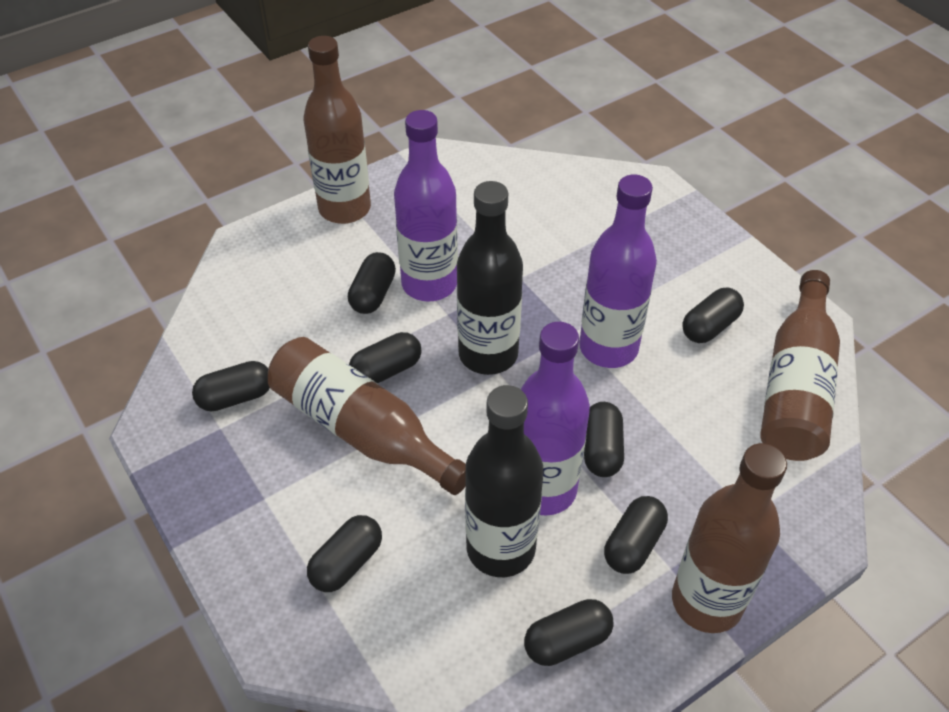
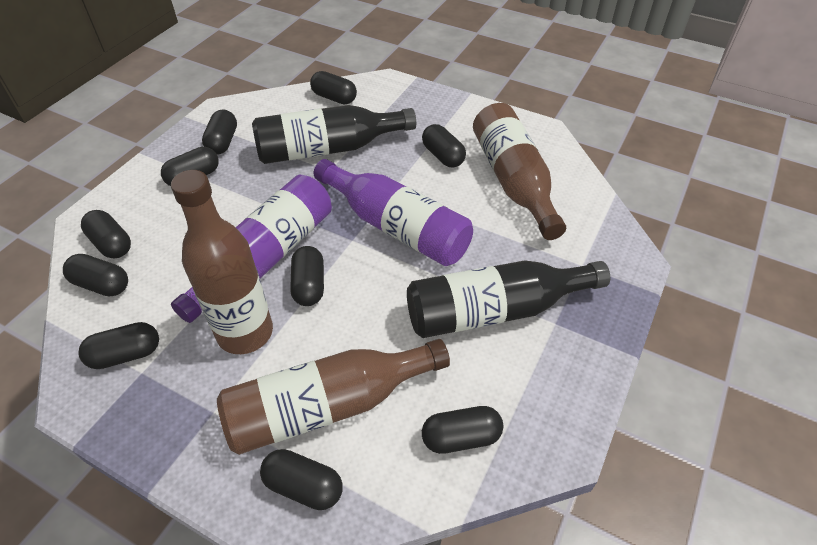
black capsule: 8 -> 10
brown bottle: 4 -> 3
purple bottle: 3 -> 2

